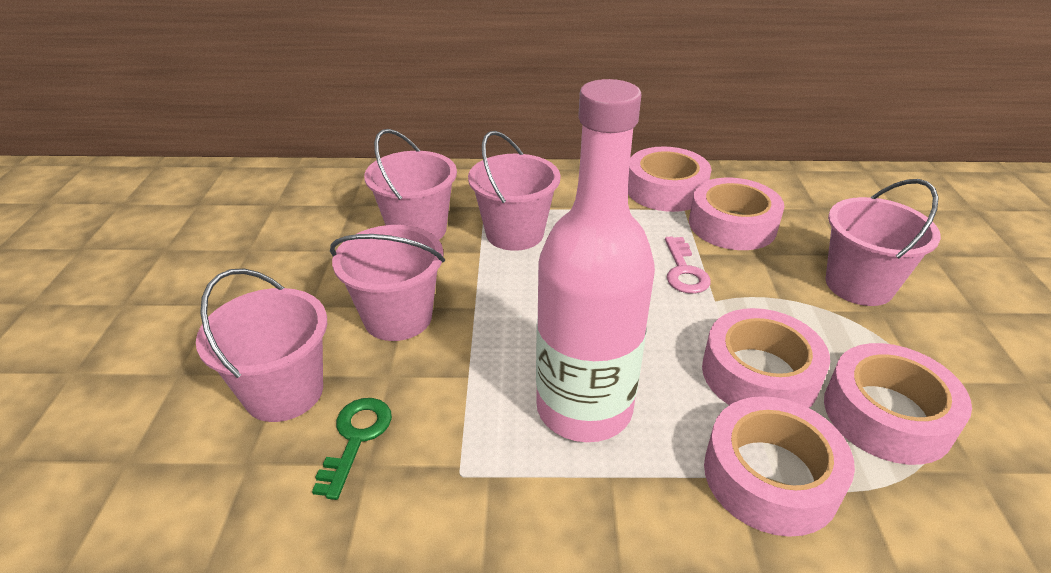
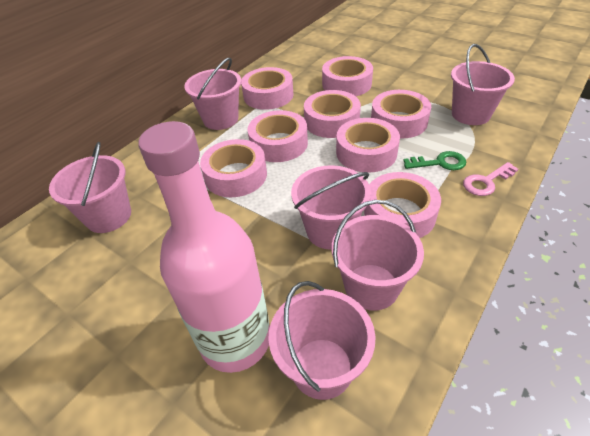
pink bucket: 5 -> 6
pink tape: 5 -> 8

